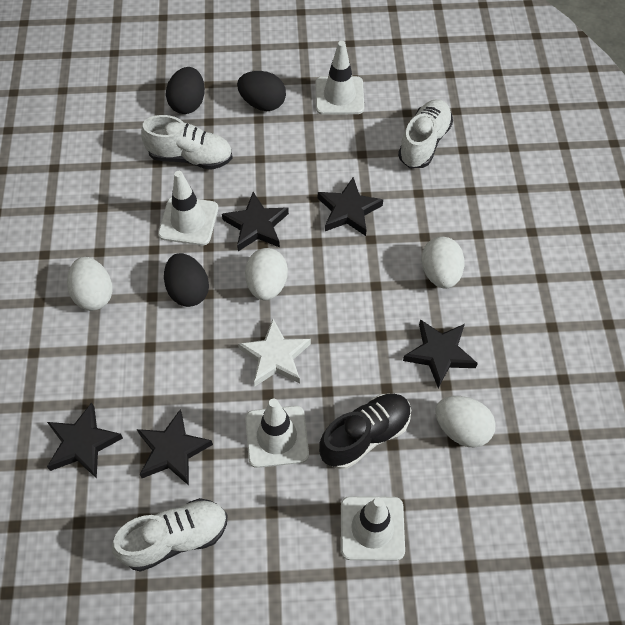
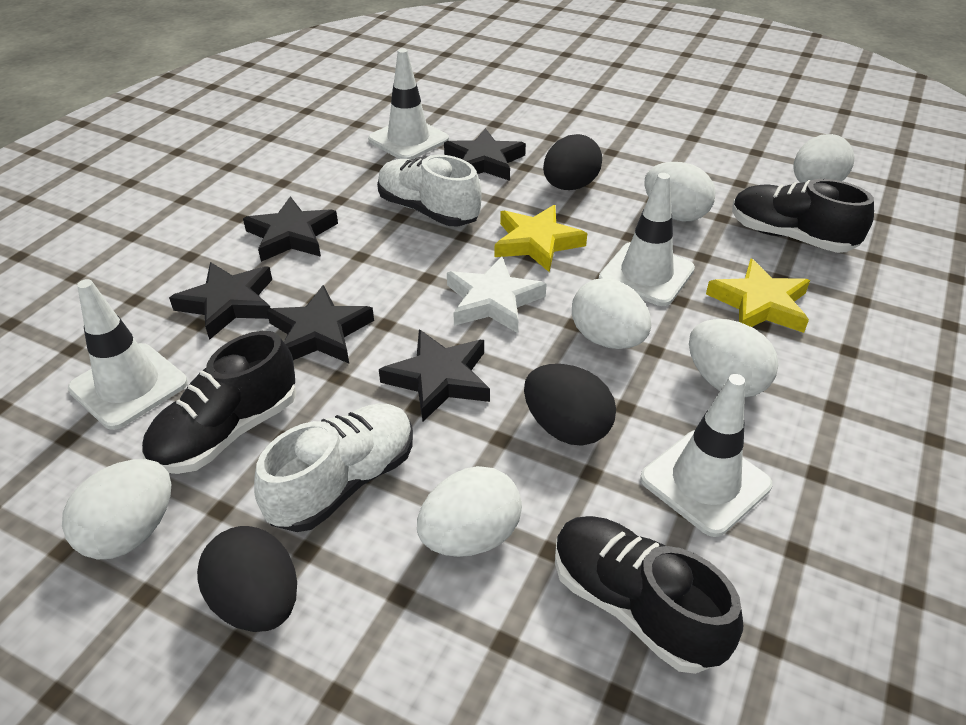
black shoe: 1 -> 3
white egg: 4 -> 6
white shoe: 3 -> 2
yellow star: 0 -> 2

